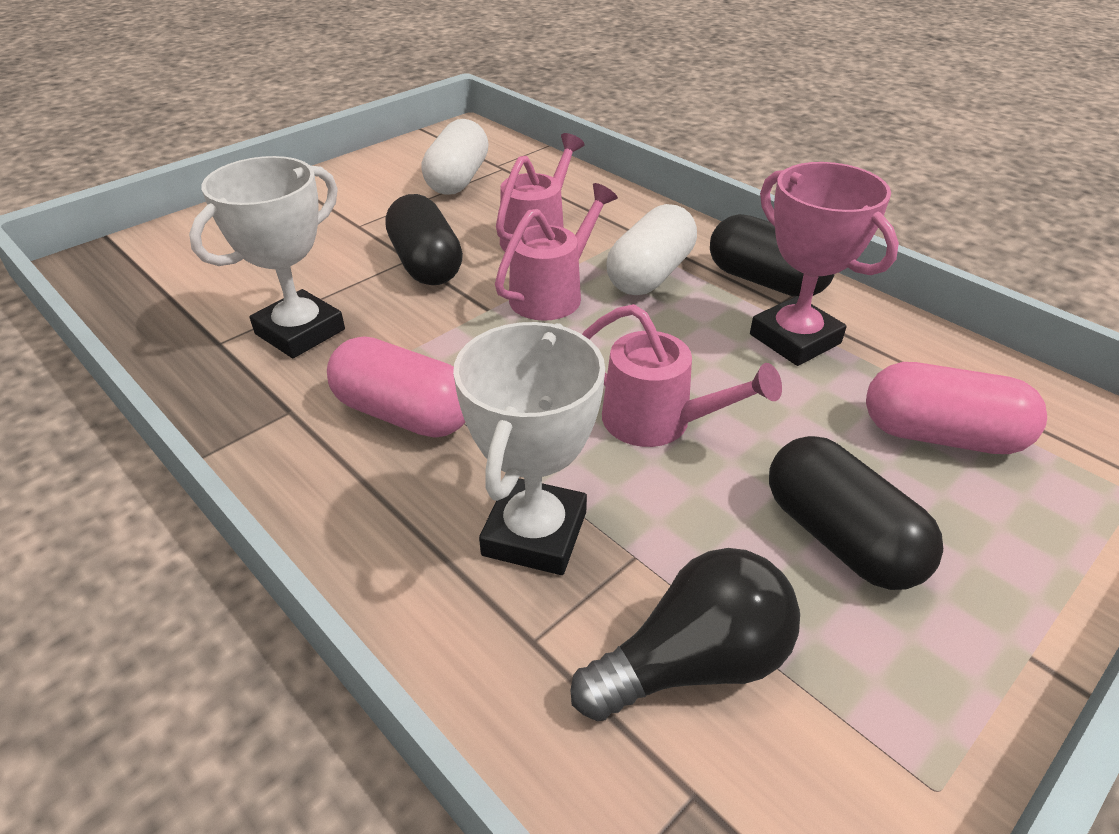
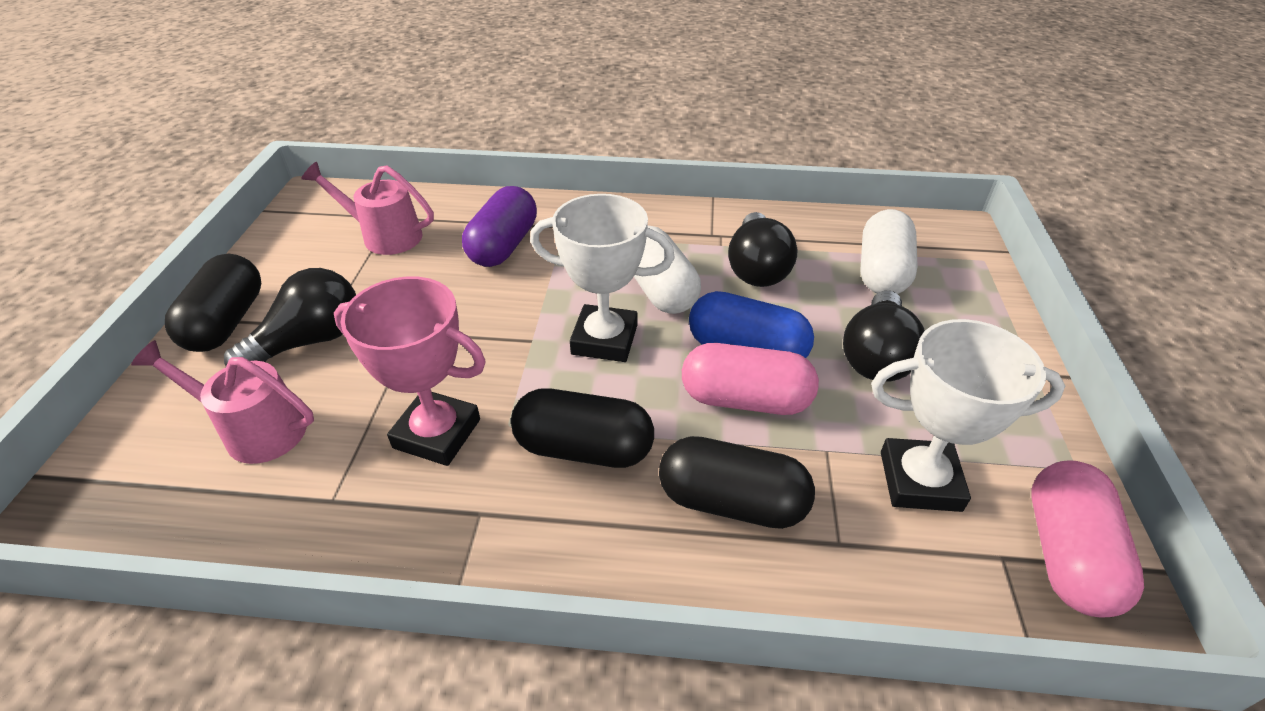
black light bulb: 1 -> 3
blue capsule: 0 -> 1
pink watering can: 3 -> 2
purple capsule: 0 -> 1

